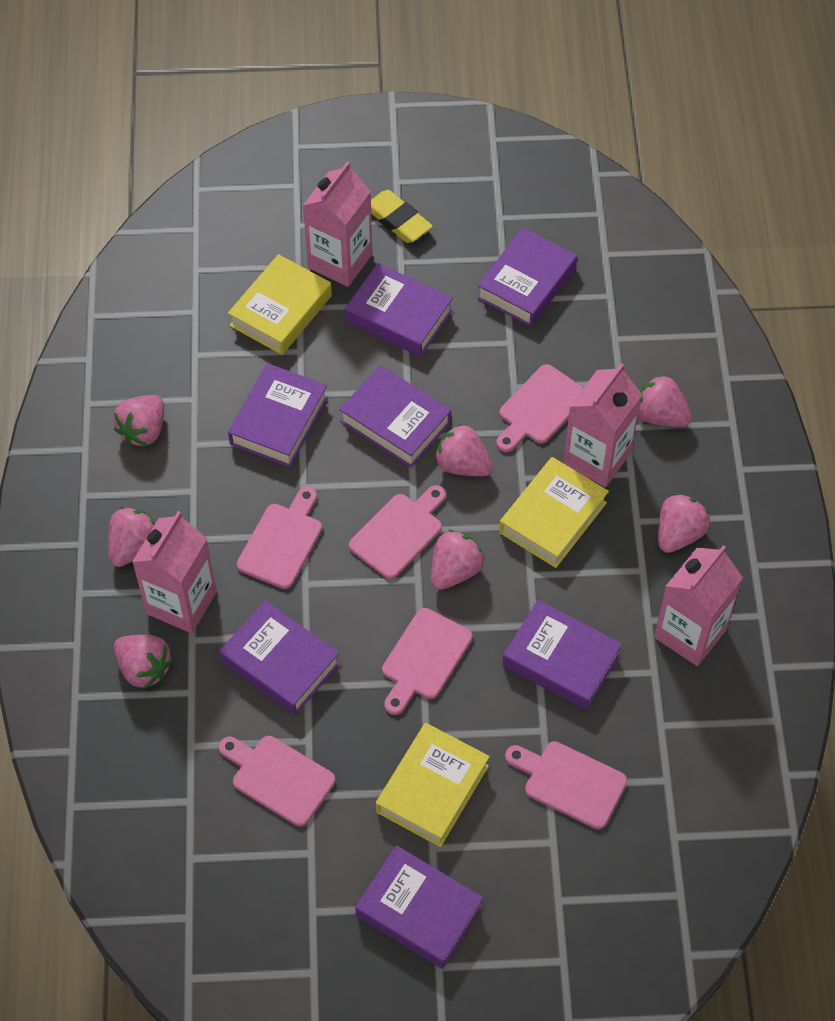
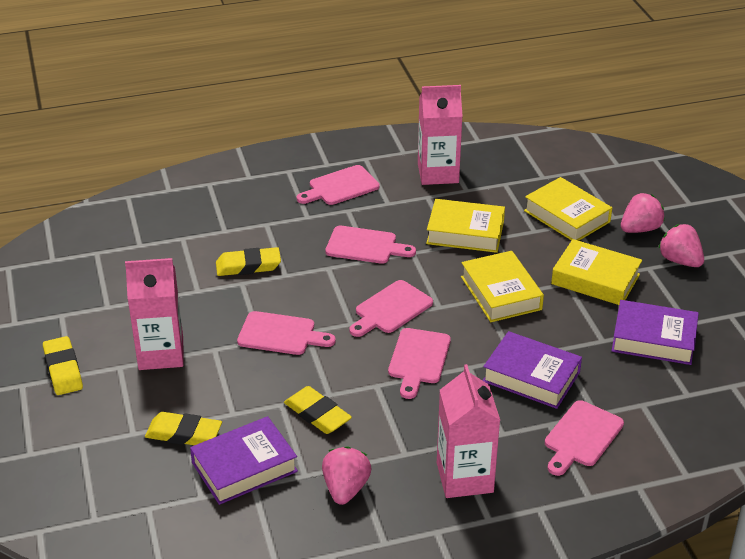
pink carton: 4 -> 3
pink strawberry: 7 -> 3
purple book: 7 -> 3
yellow book: 3 -> 4
yellow eraser: 1 -> 4

